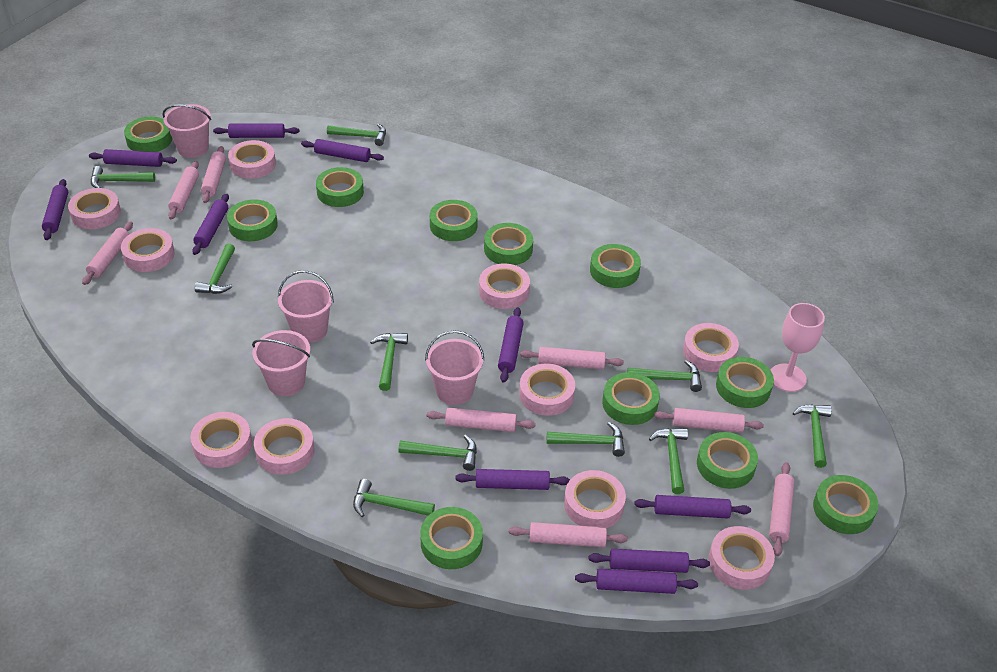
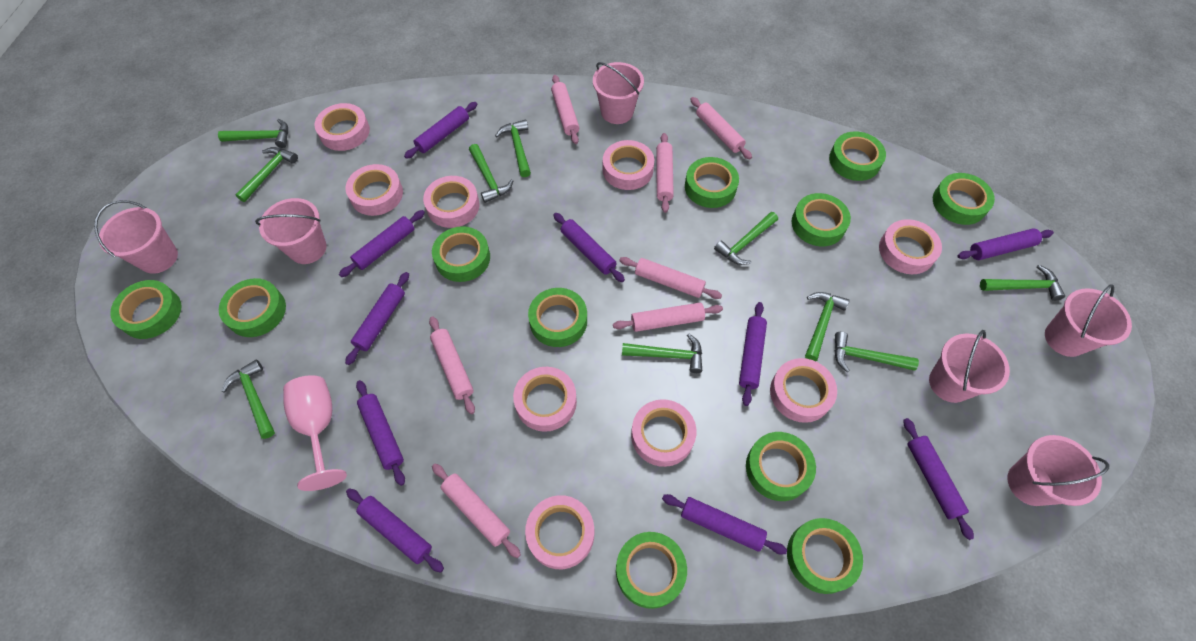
pink bucket: 4 -> 6
pink rolling pin: 8 -> 7
pink tape: 10 -> 9

